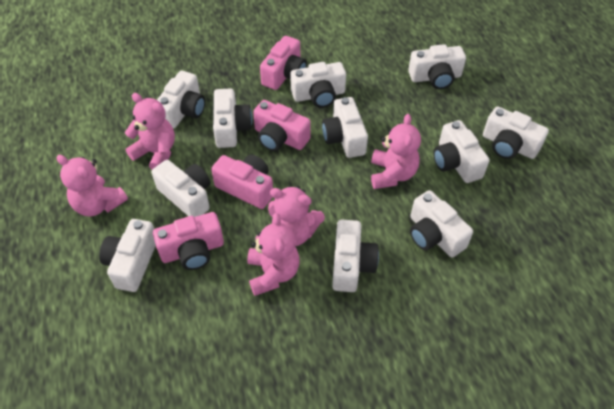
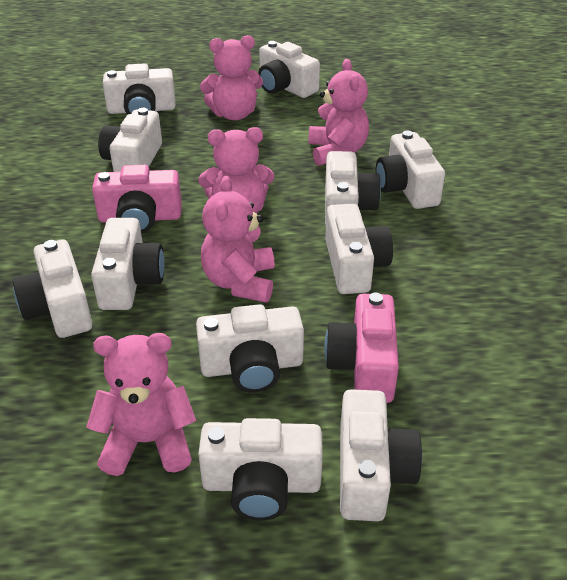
pink camera: 4 -> 2

